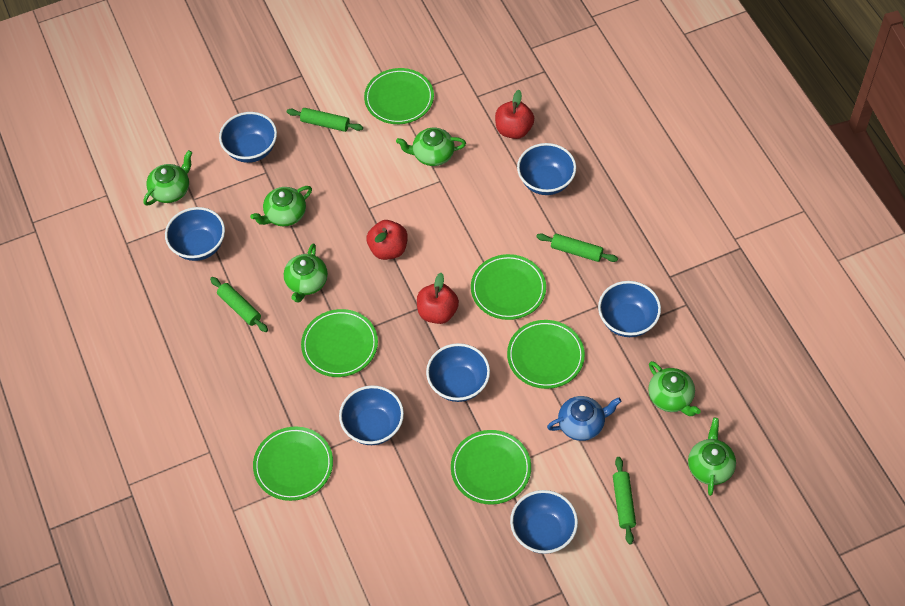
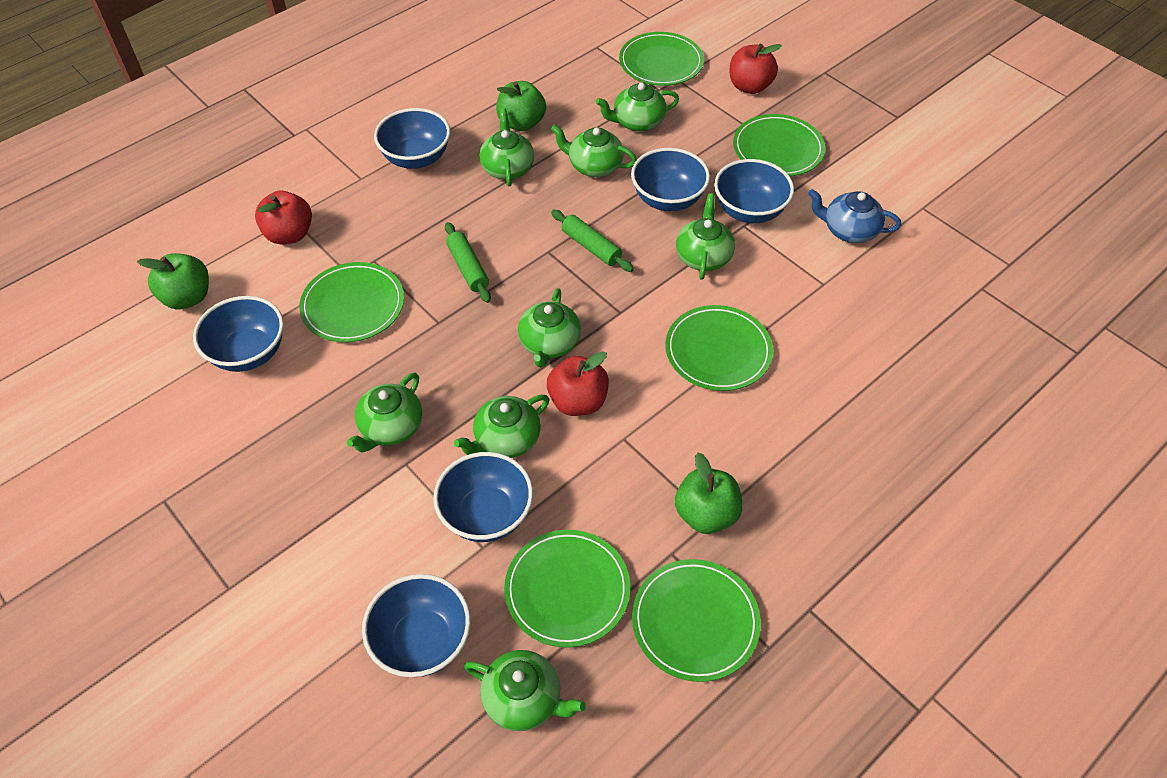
blue bowl: 7 -> 6
green apple: 0 -> 3
green rolling pin: 4 -> 2
green teapot: 6 -> 8

